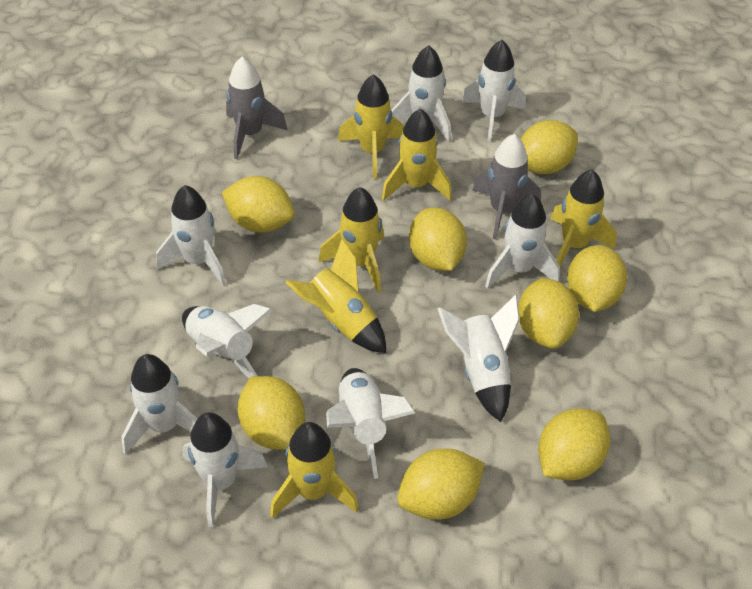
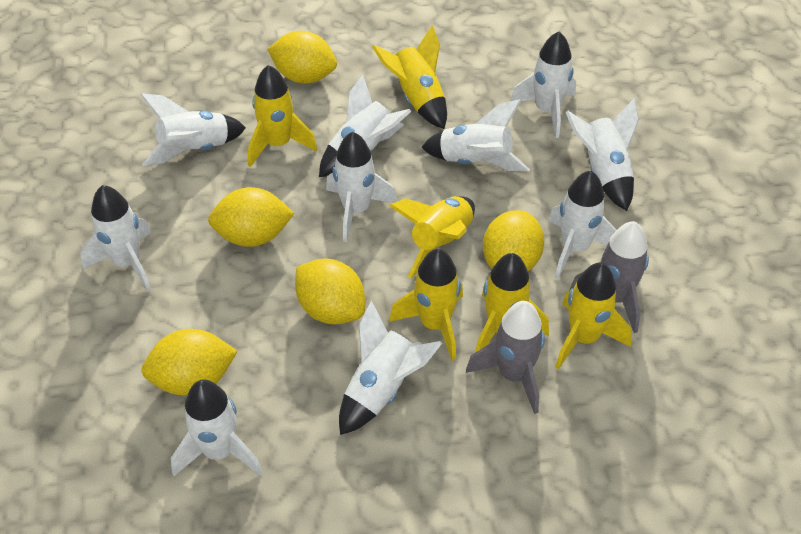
white rocket: 9 -> 10
yellow lemon: 8 -> 5

